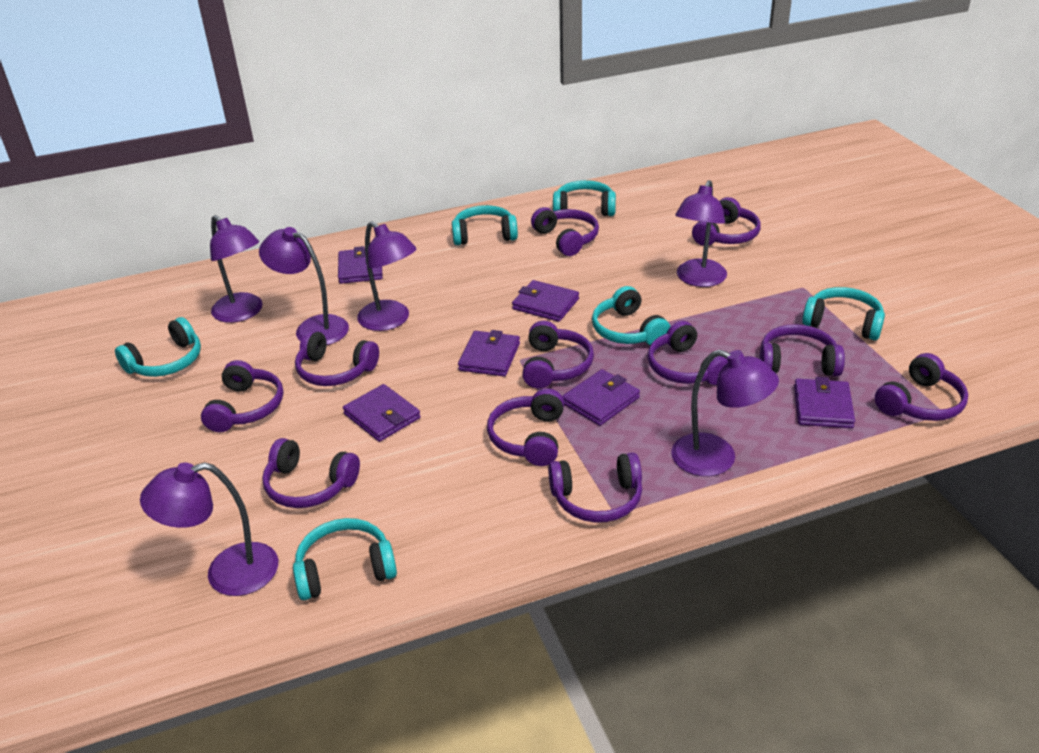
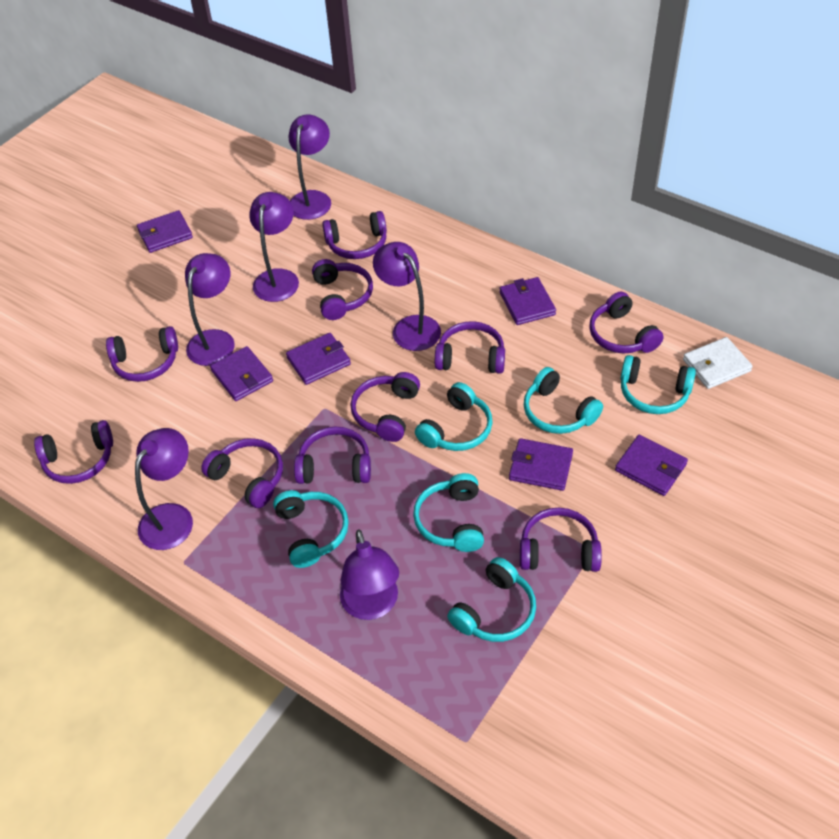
purple headphones: 11 -> 10
white wallet: 0 -> 1

